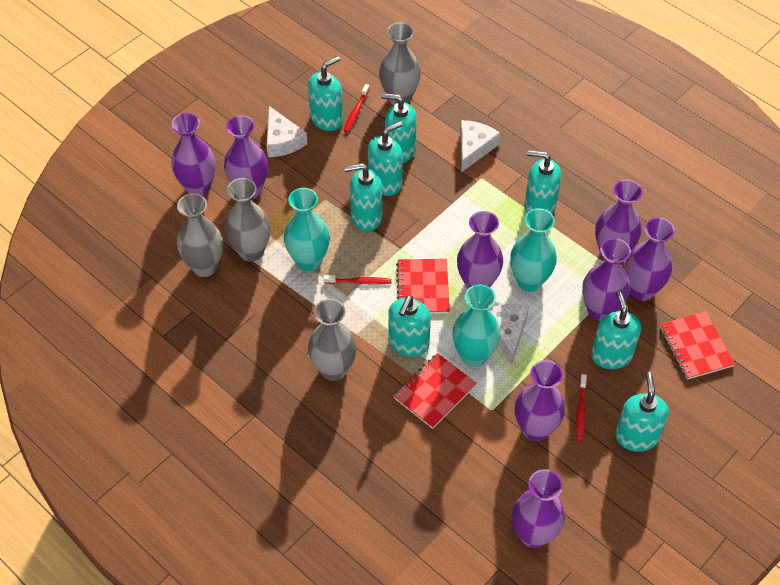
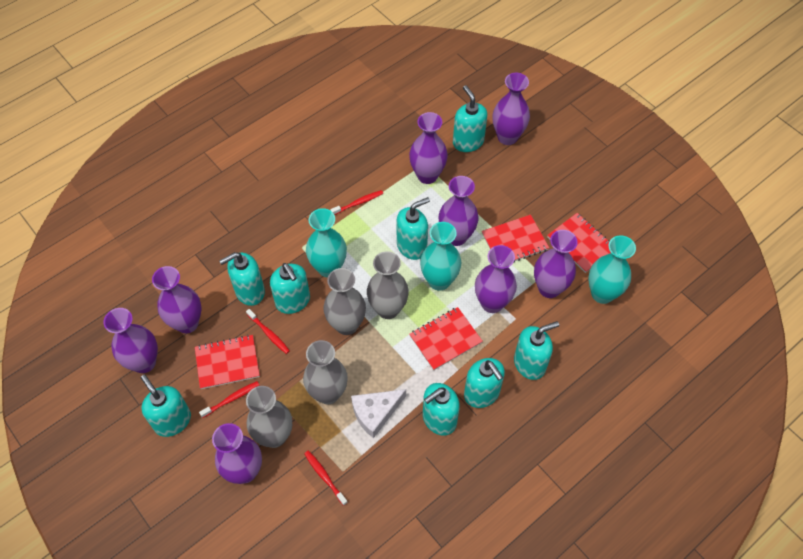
red notebook: 3 -> 4
red toothbrush: 3 -> 4
white cheese: 3 -> 1

